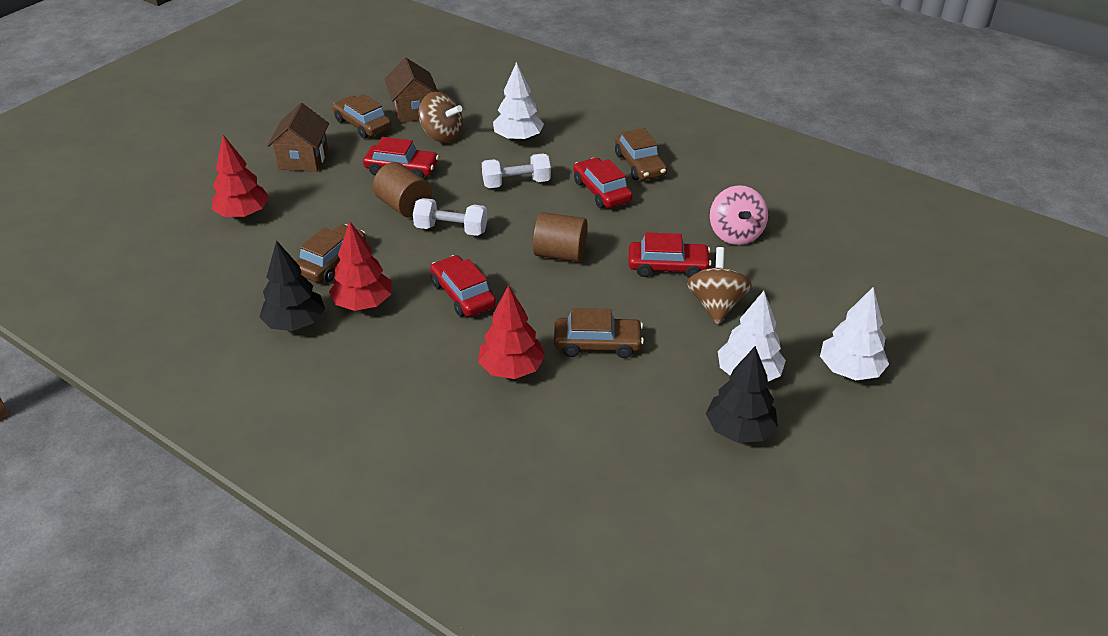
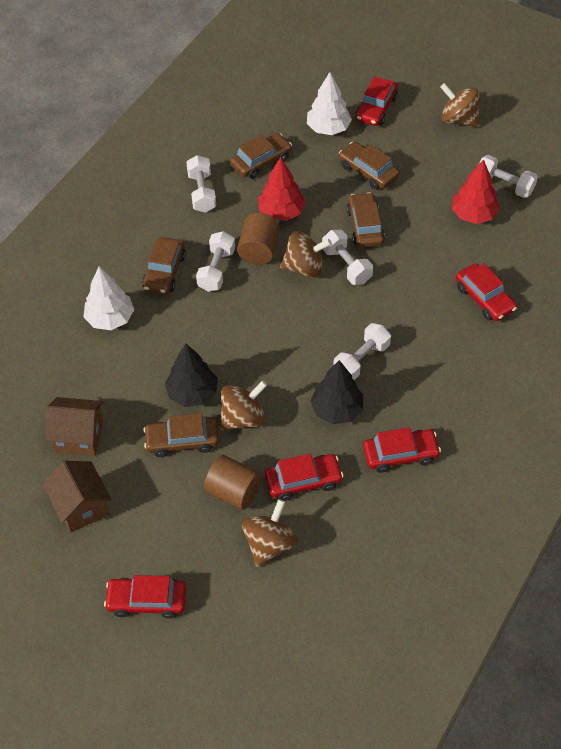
brown car: 4 -> 5
brown spinning top: 2 -> 4
pink spinning top: 1 -> 0
red car: 4 -> 5
red tree: 3 -> 2
white dumbbell: 2 -> 5
white tree: 3 -> 2

